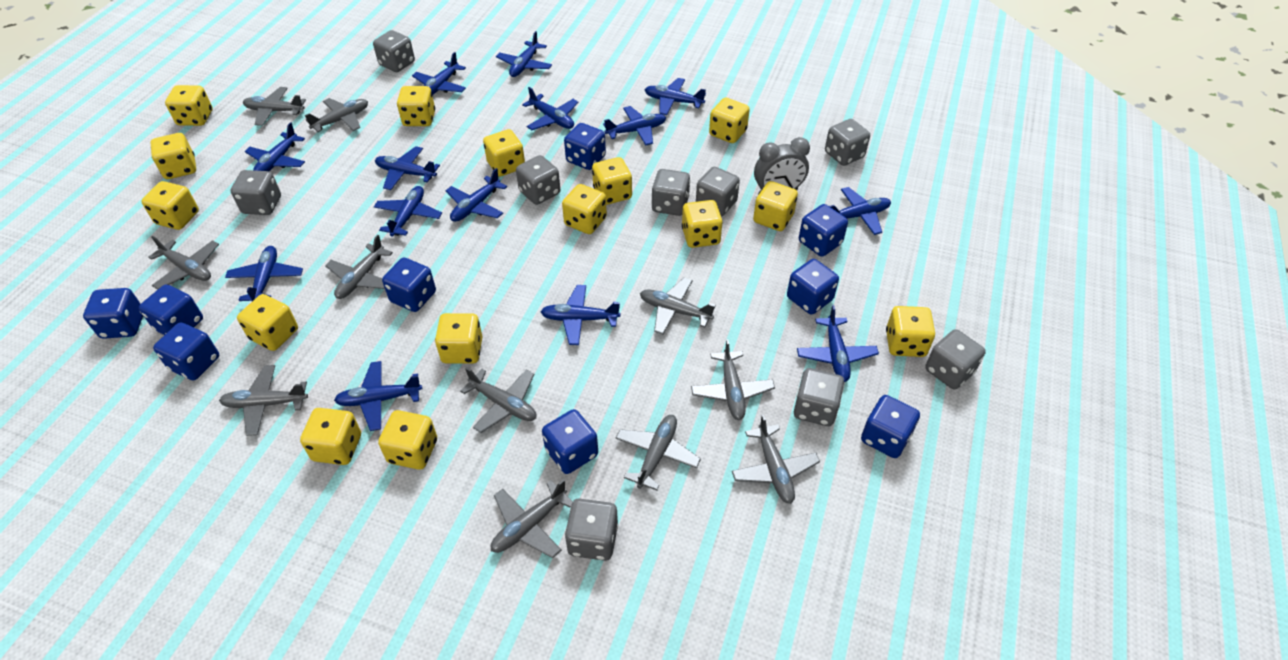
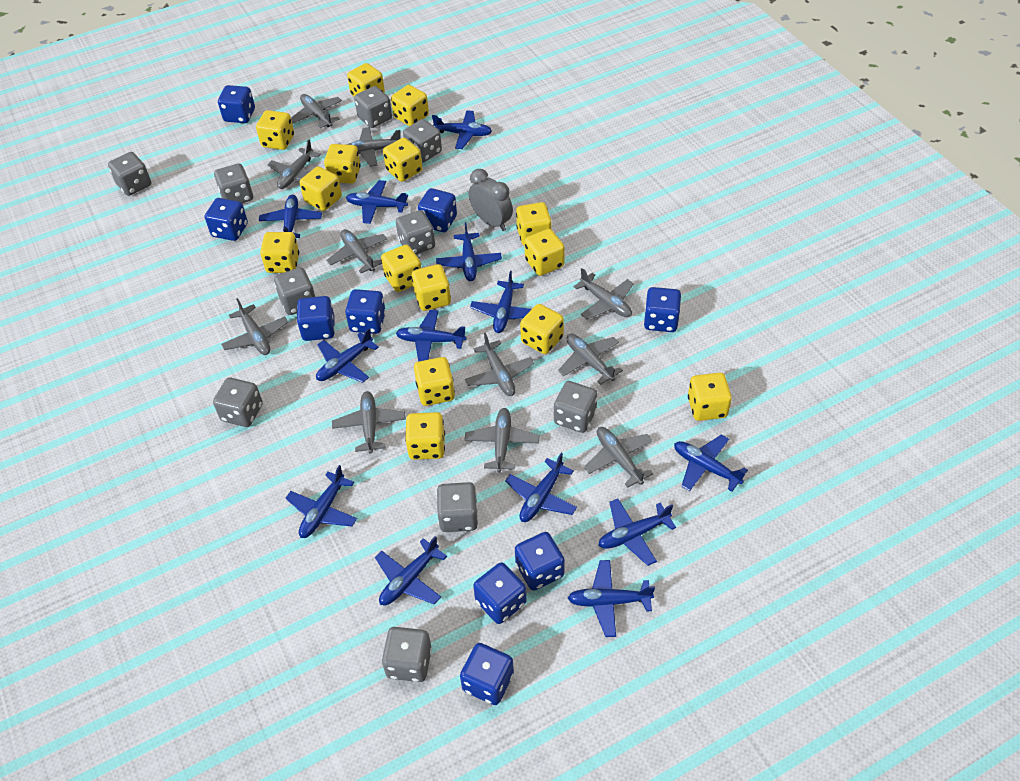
blue plane: 14 -> 13
grey dice: 9 -> 10

